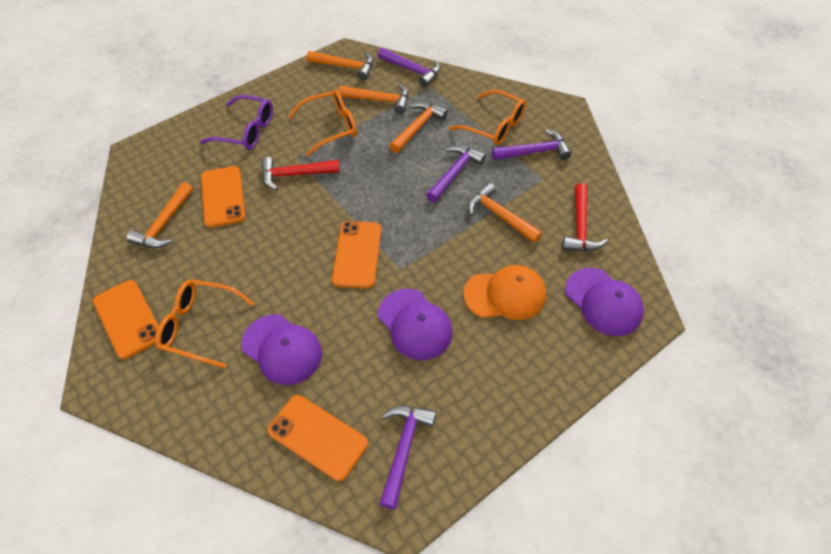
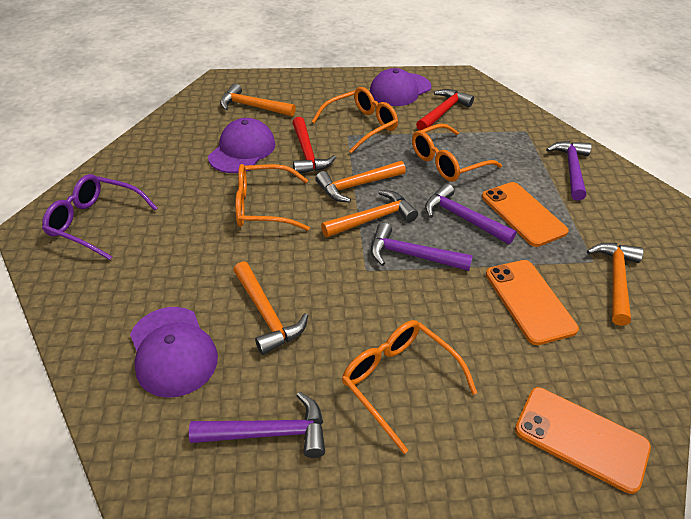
orange cap: 1 -> 0
orange glasses: 3 -> 4
orange phone: 4 -> 3

